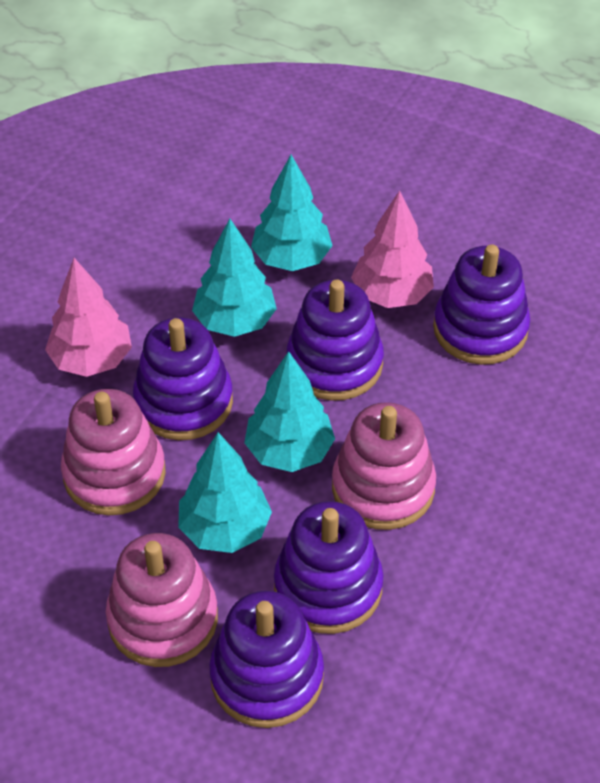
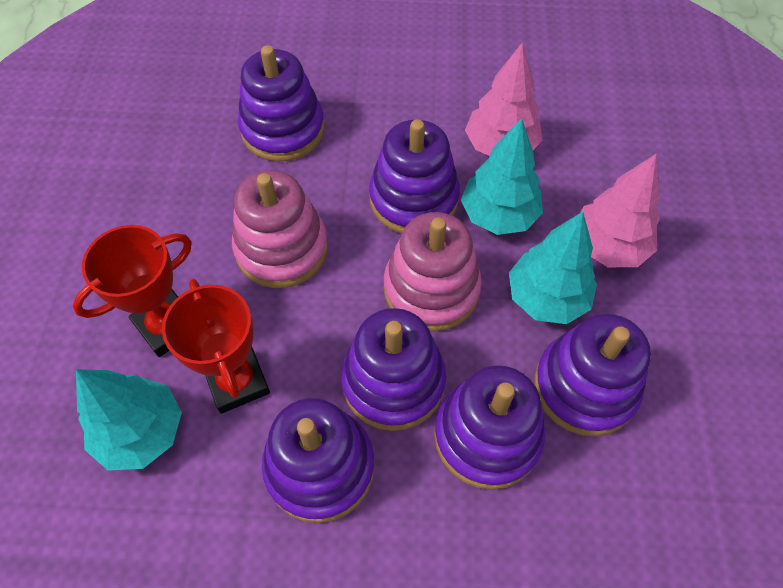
pink stacking toy: 3 -> 2
purple stacking toy: 5 -> 6
red trophy: 0 -> 2
turquoise tree: 4 -> 3

